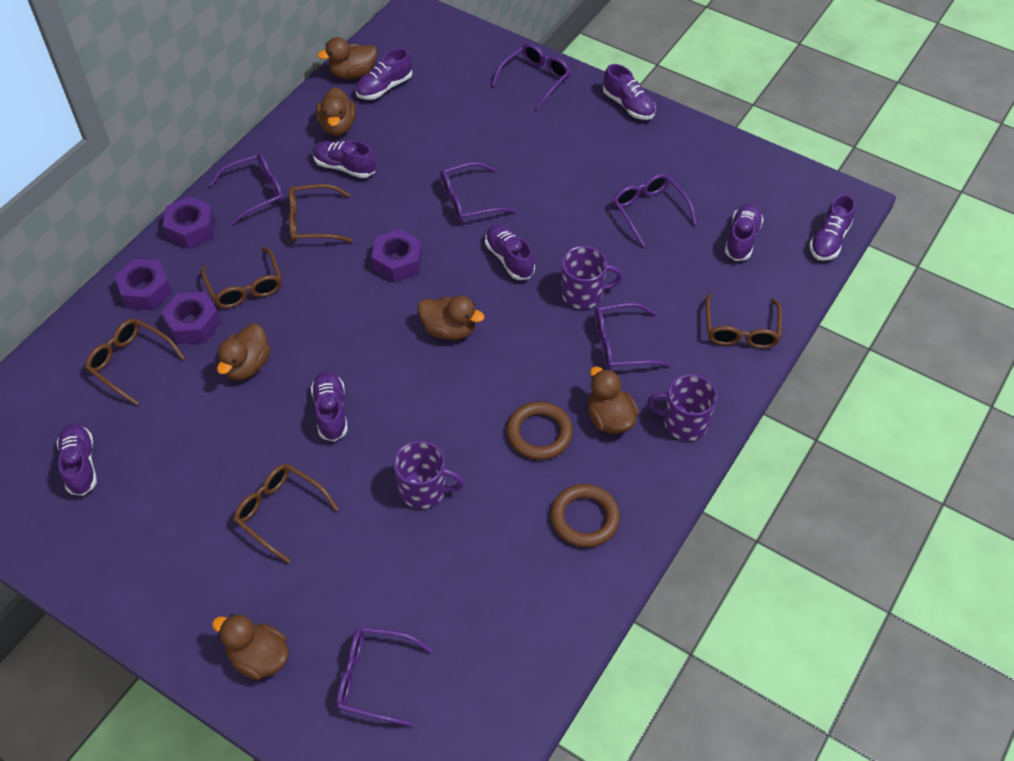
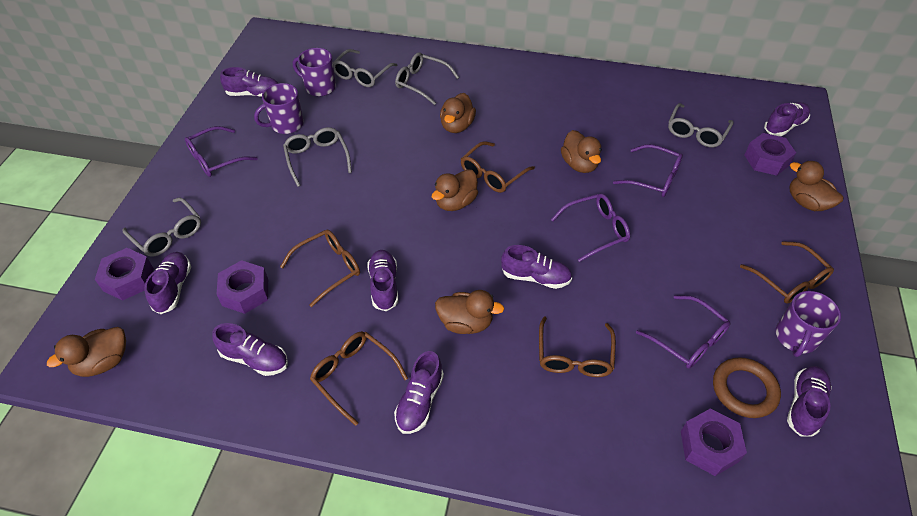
brown ring: 2 -> 1
grey glasses: 0 -> 5
purple glasses: 6 -> 4

